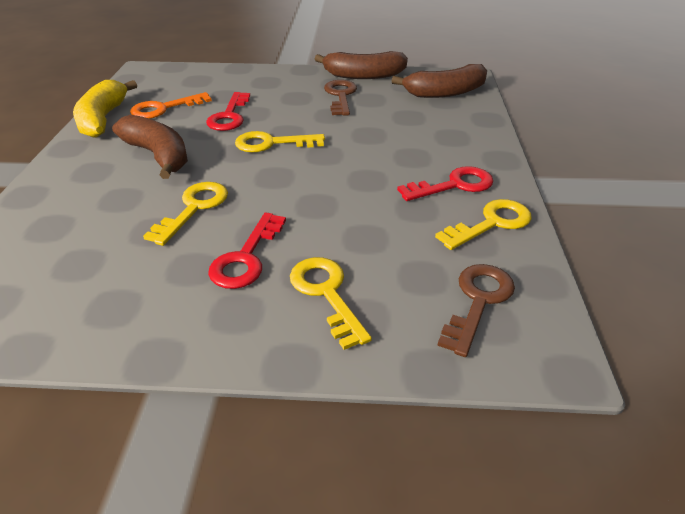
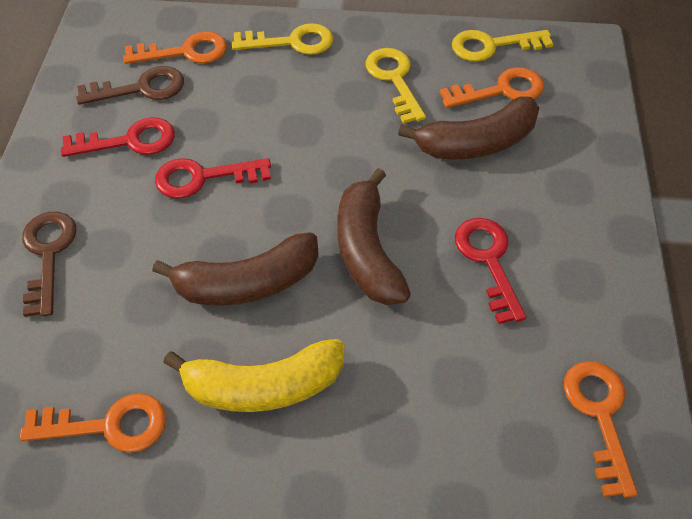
orange key: 1 -> 4
yellow key: 4 -> 3

